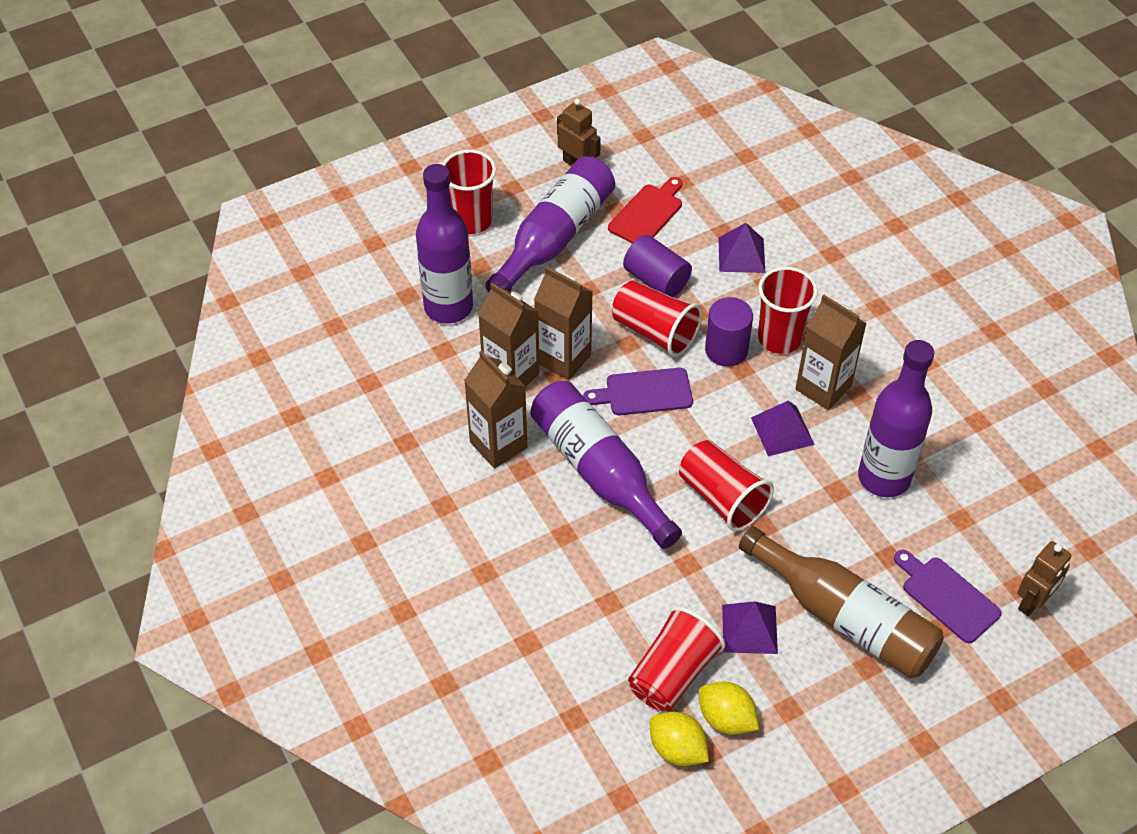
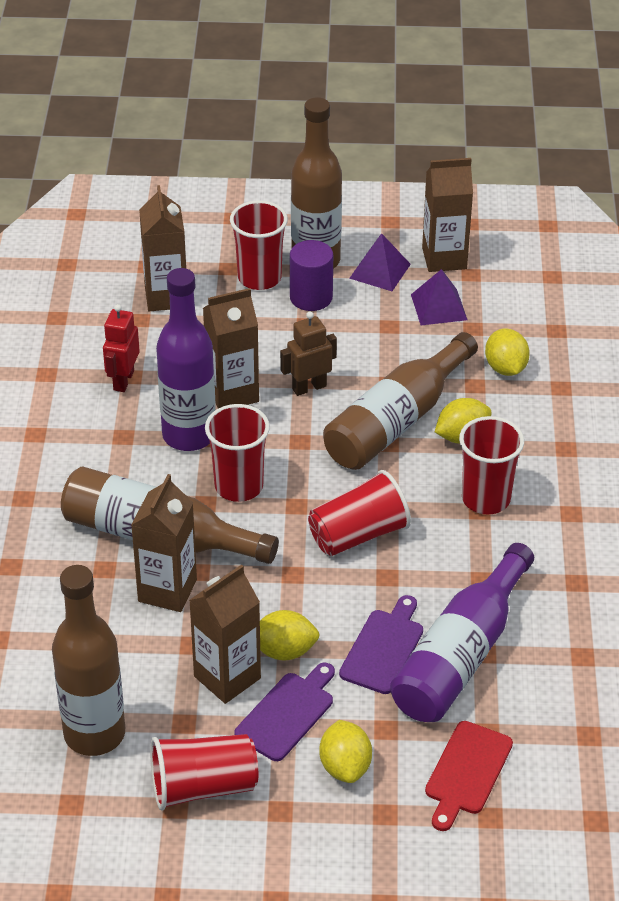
brown bottle: 1 -> 4
brown carton: 4 -> 5
brown robot: 2 -> 1
purple bottle: 4 -> 2
purple cylinder: 2 -> 1
purple pyramid: 3 -> 2
red robot: 0 -> 1
yellow lemon: 2 -> 4

